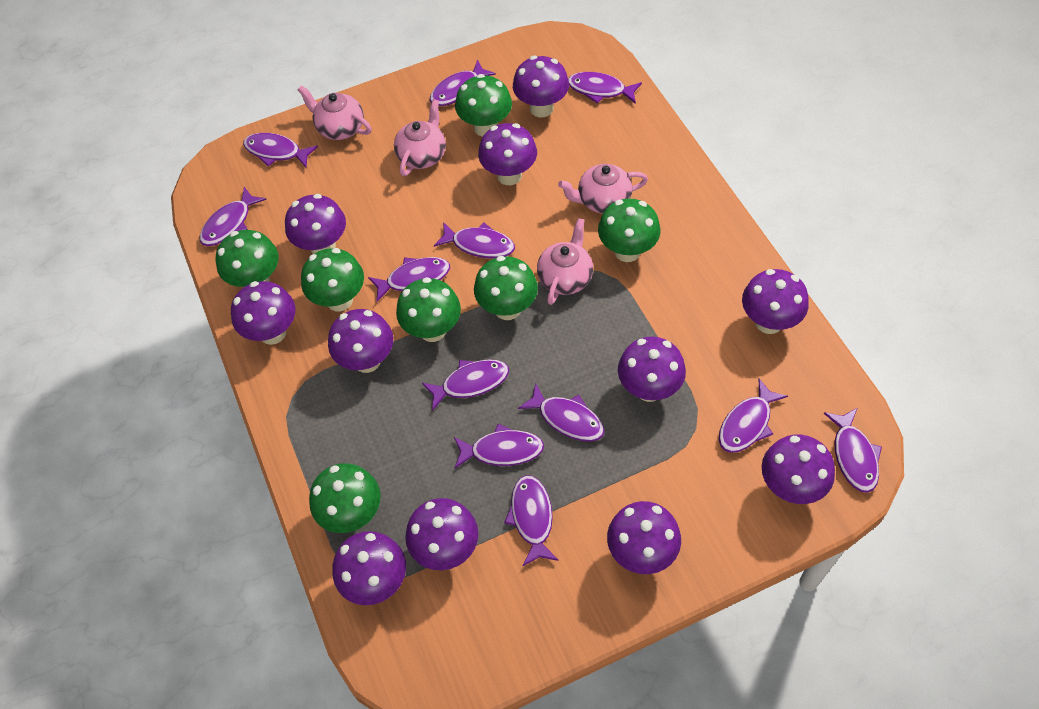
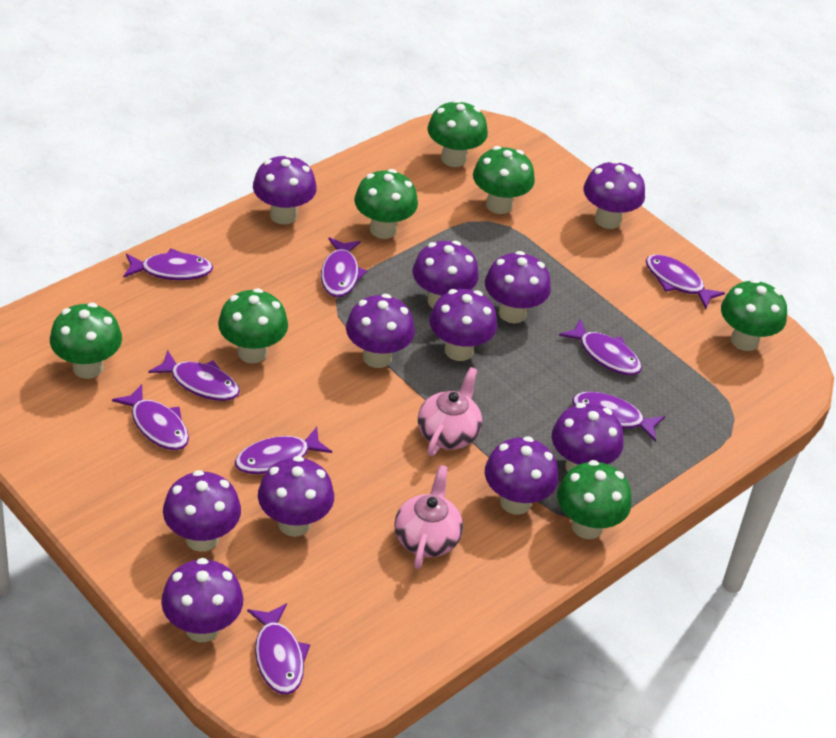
pink teapot: 4 -> 2
purple fish: 12 -> 9

